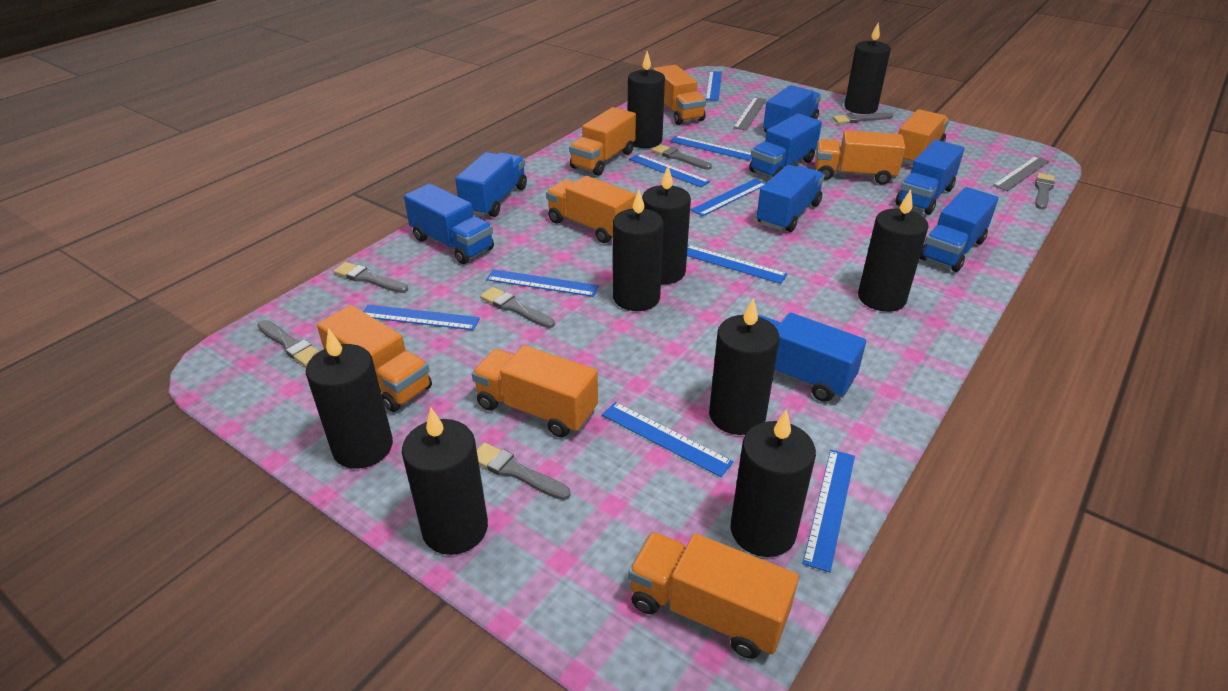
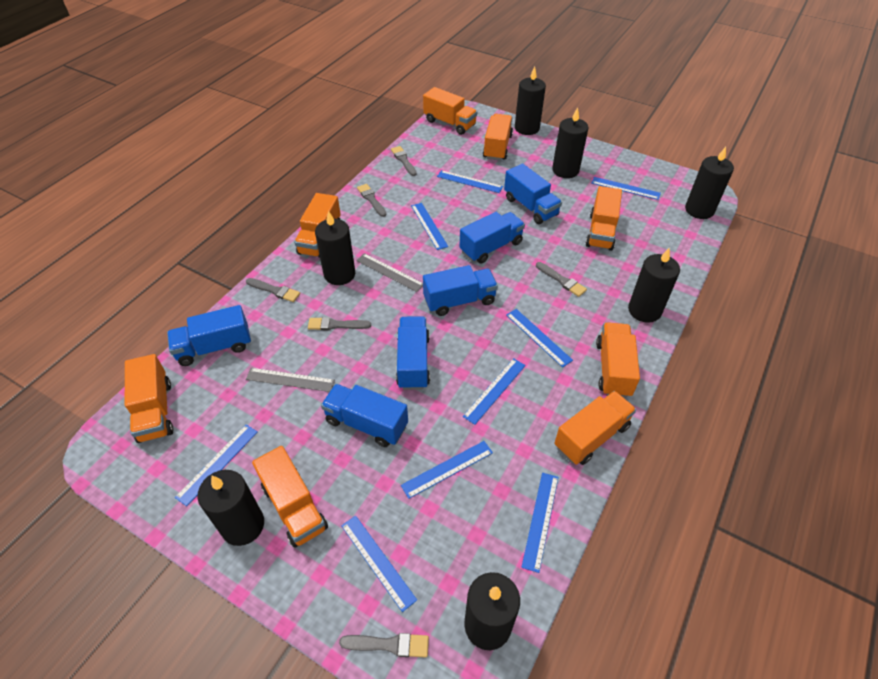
black candle: 9 -> 7
blue truck: 8 -> 6
grey brush: 7 -> 6

